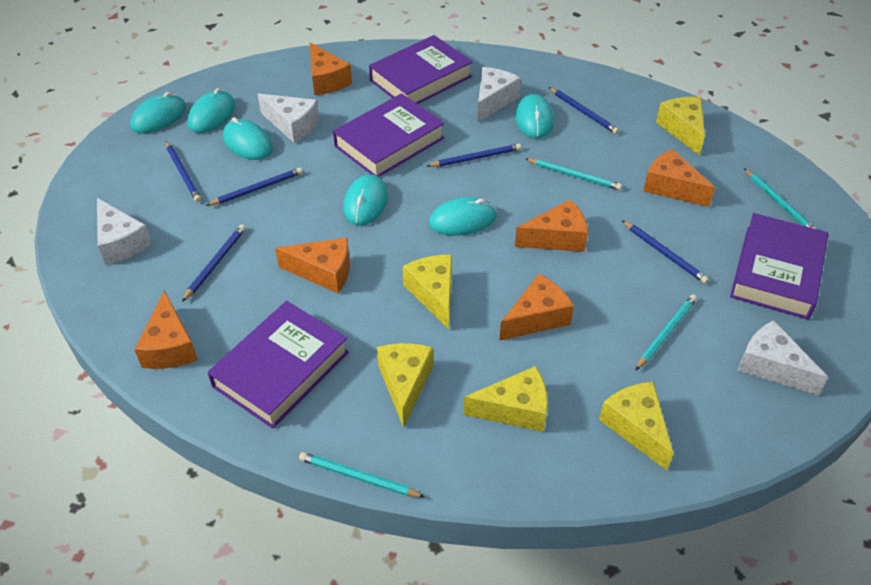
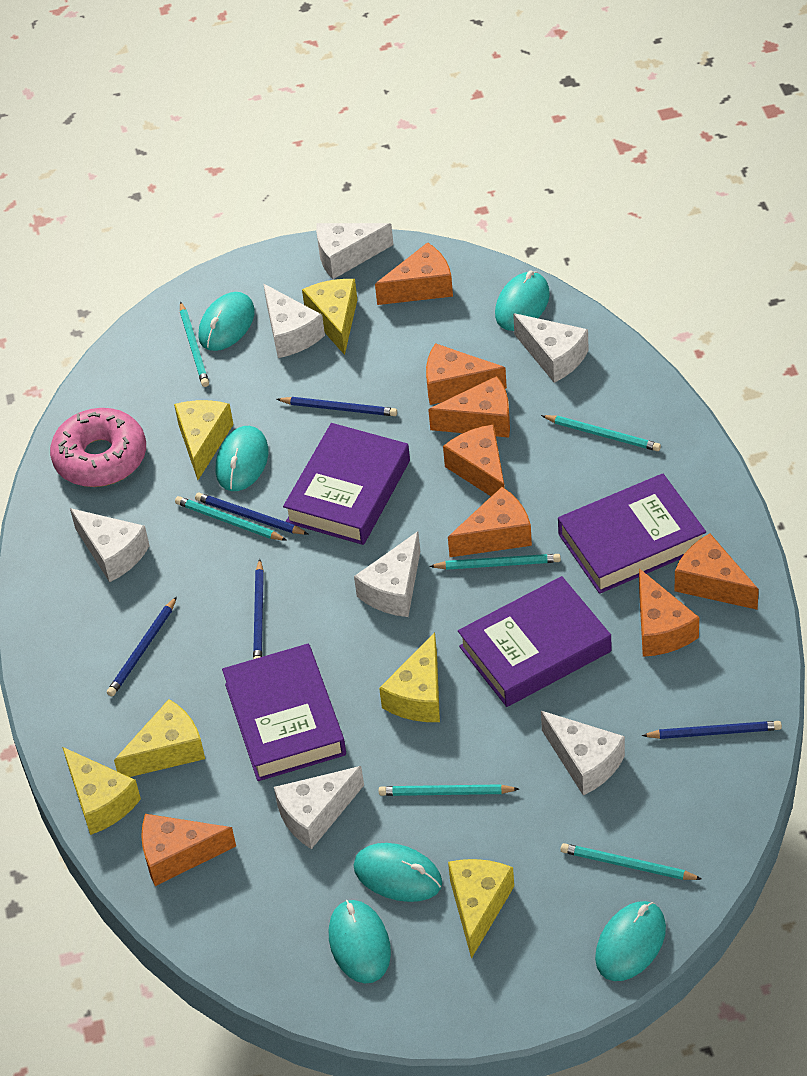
blue pencil: 6 -> 5
orange cheese: 6 -> 8
pink donut: 0 -> 1
turquoise pencil: 4 -> 6
white cheese: 4 -> 7
yellow cheese: 5 -> 6

